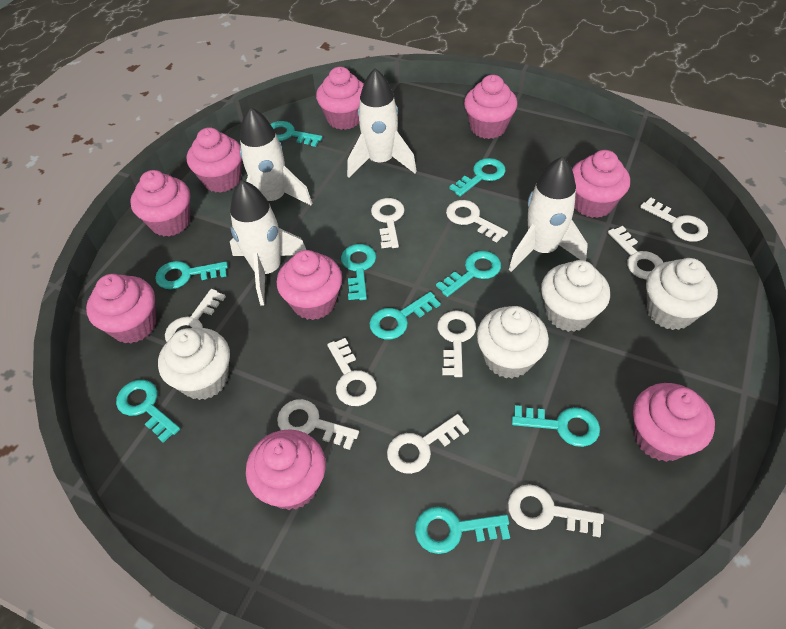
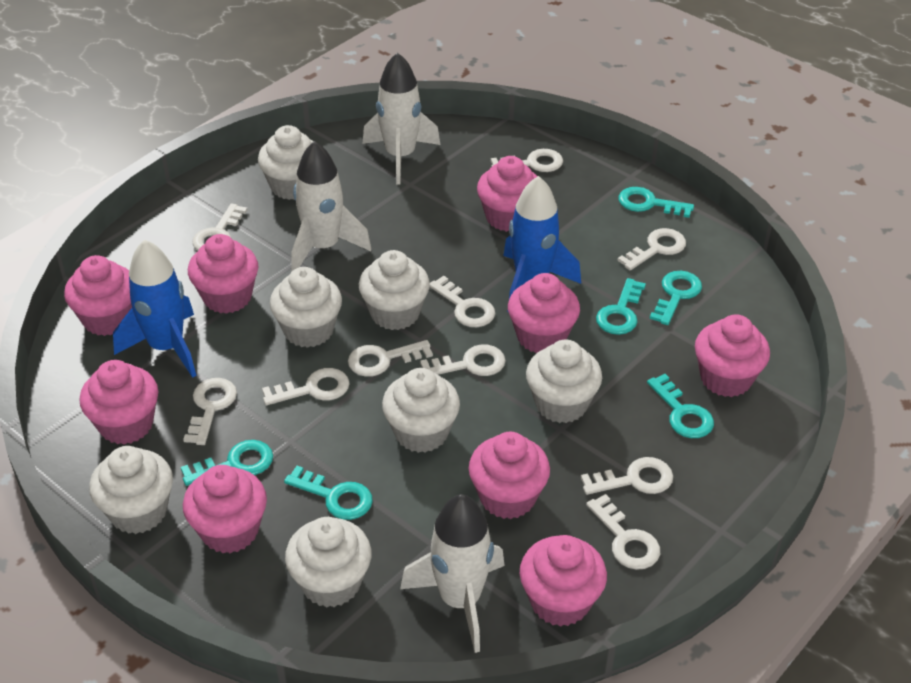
blue rocket: 0 -> 2
turquoise key: 9 -> 6
white cupcake: 4 -> 7
white rocket: 4 -> 3

